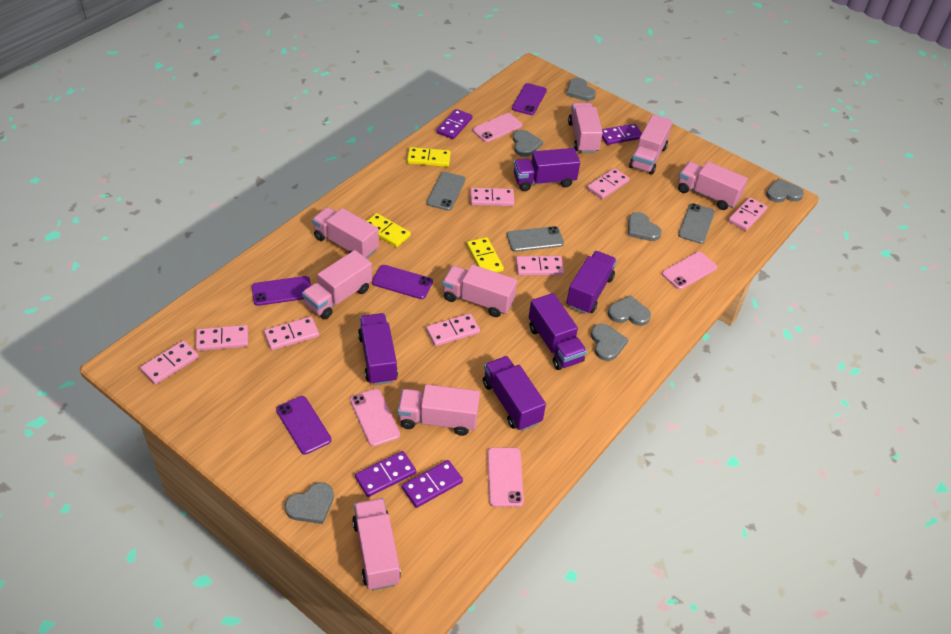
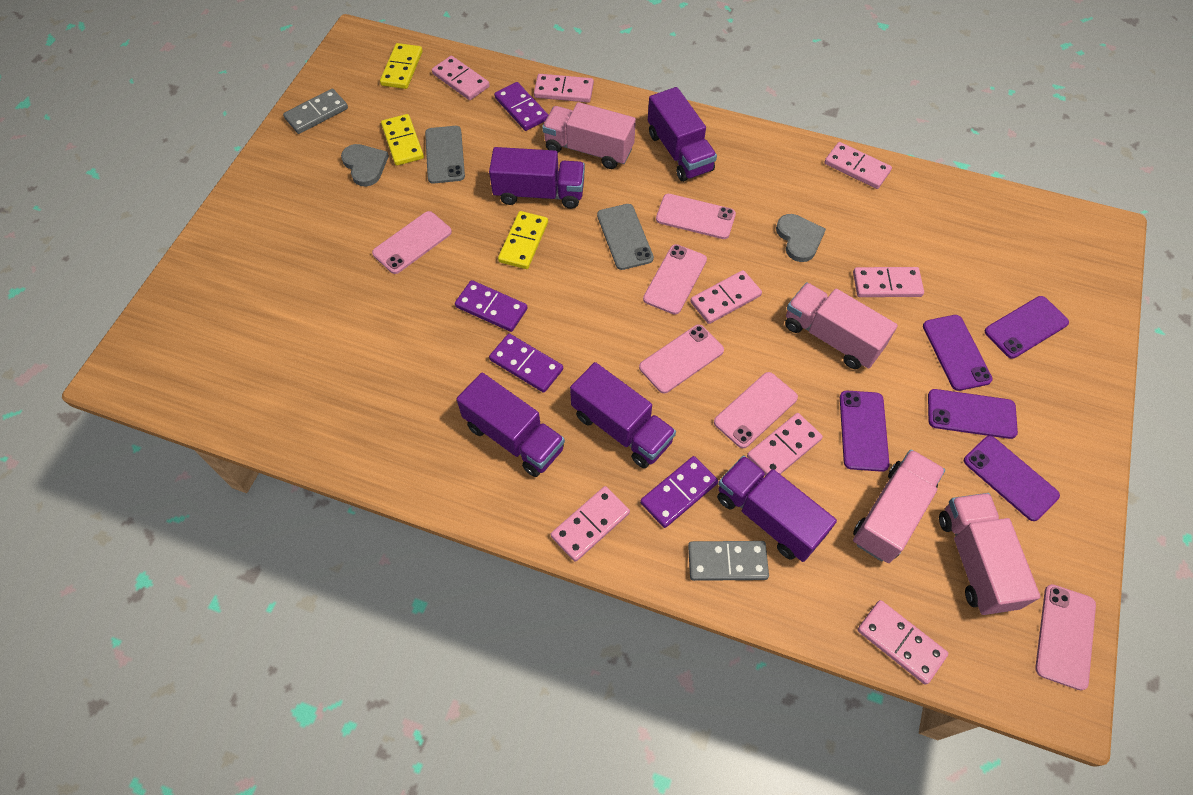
grey domino: 0 -> 2
grey heart: 7 -> 2
grey phone: 3 -> 2
pink phone: 4 -> 6
pink truck: 8 -> 4
purple phone: 4 -> 5

